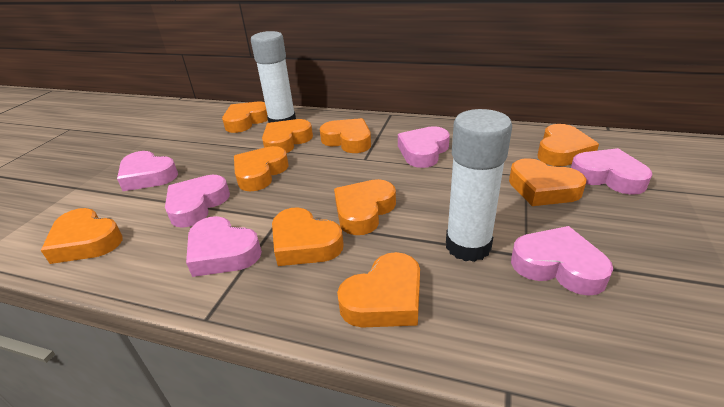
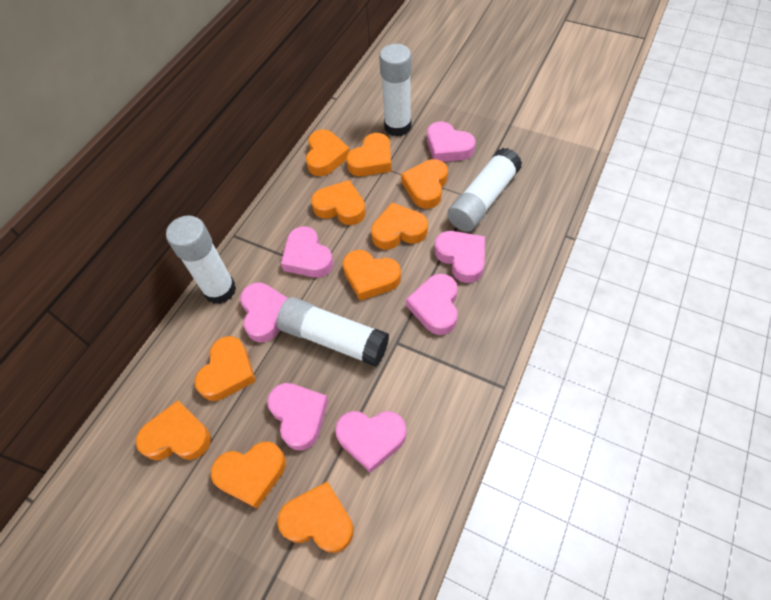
pink heart: 6 -> 7
white glue stick: 2 -> 4

